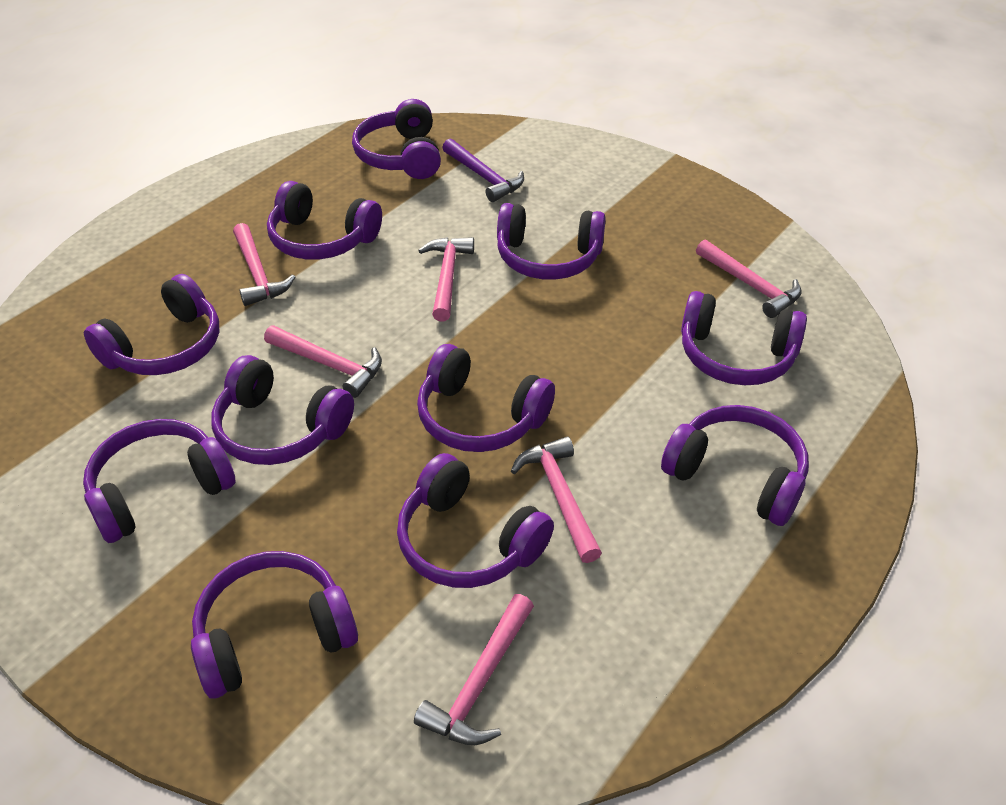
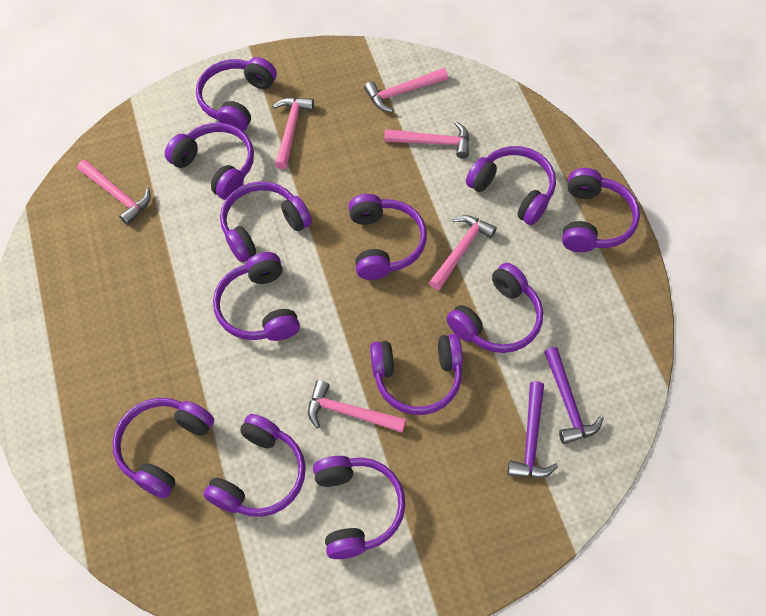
purple hammer: 1 -> 2
purple headphones: 11 -> 12

